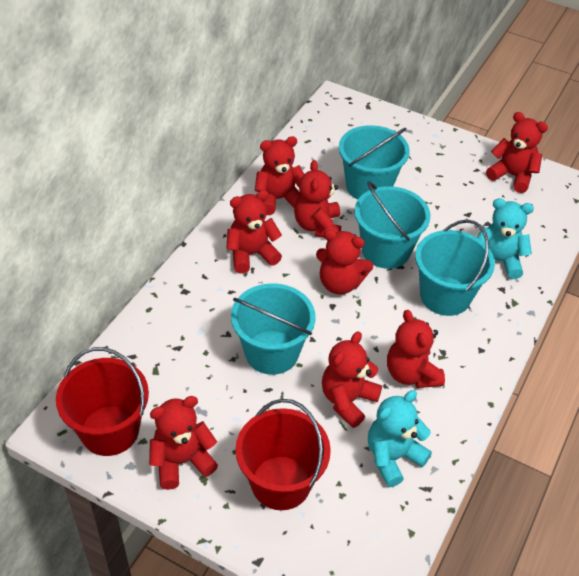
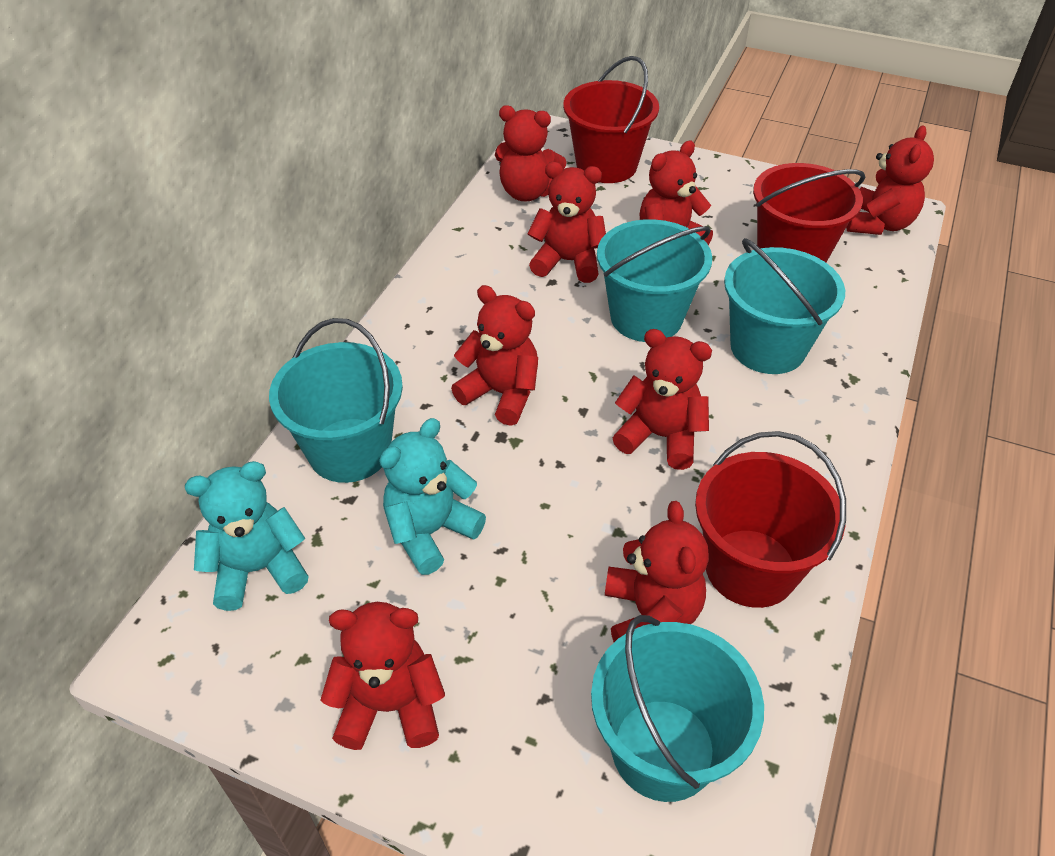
red bucket: 2 -> 3

